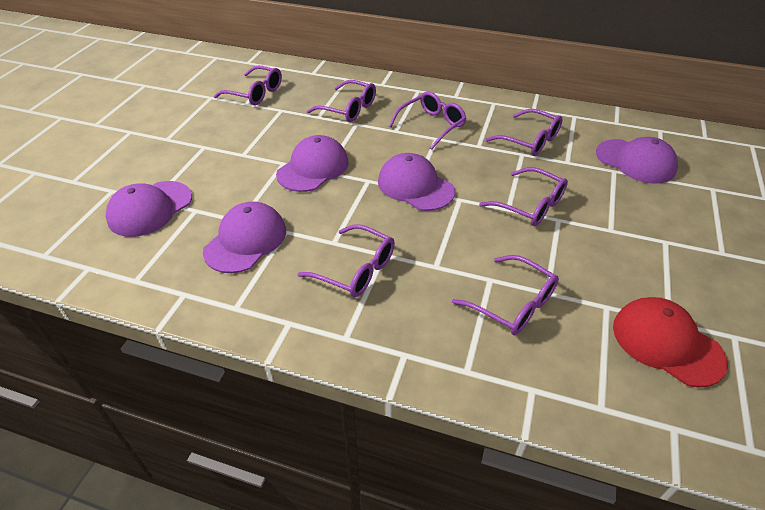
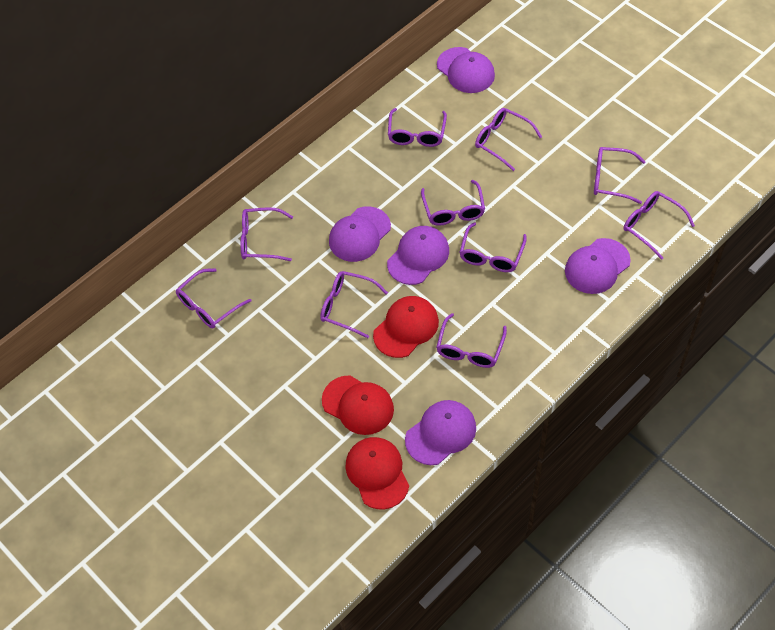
purple glasses: 7 -> 10
red cap: 1 -> 3

